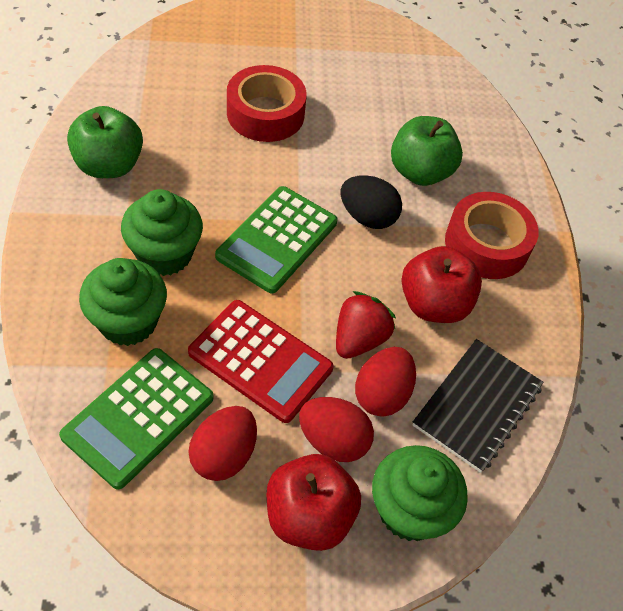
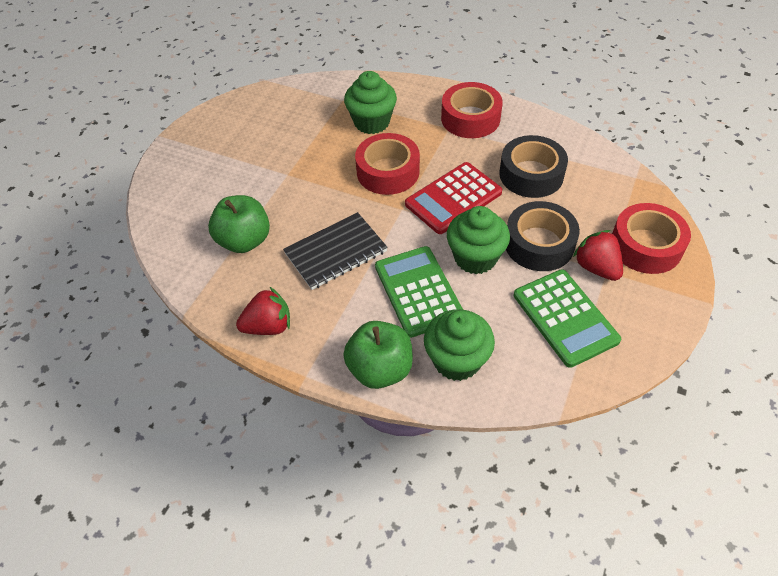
black egg: 1 -> 0
black tape: 0 -> 2
red apple: 2 -> 0
red egg: 3 -> 0
red strawberry: 1 -> 2
red tape: 2 -> 3

